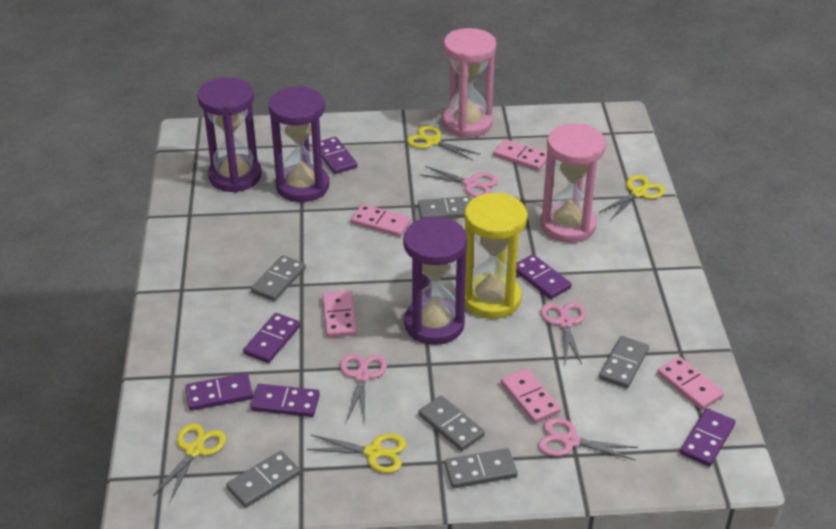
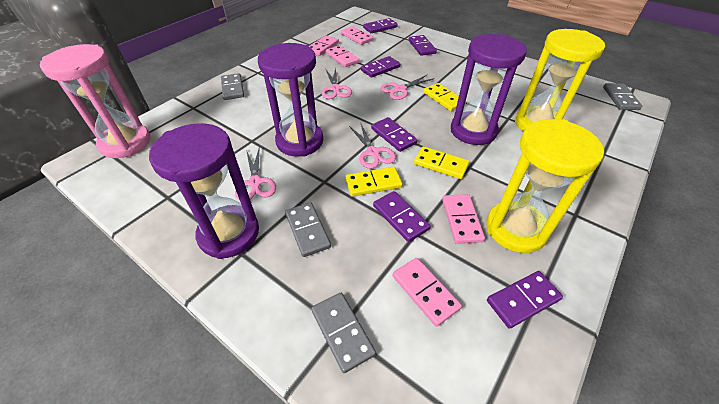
grey domino: 6 -> 4
pink hourglass: 2 -> 1
yellow domino: 0 -> 3
yellow hourglass: 1 -> 2
yellow scissors: 4 -> 0

